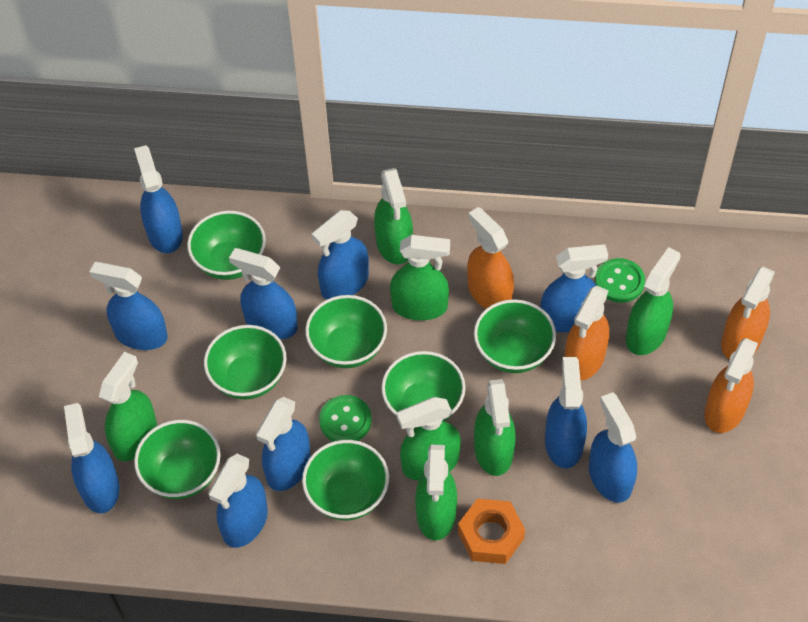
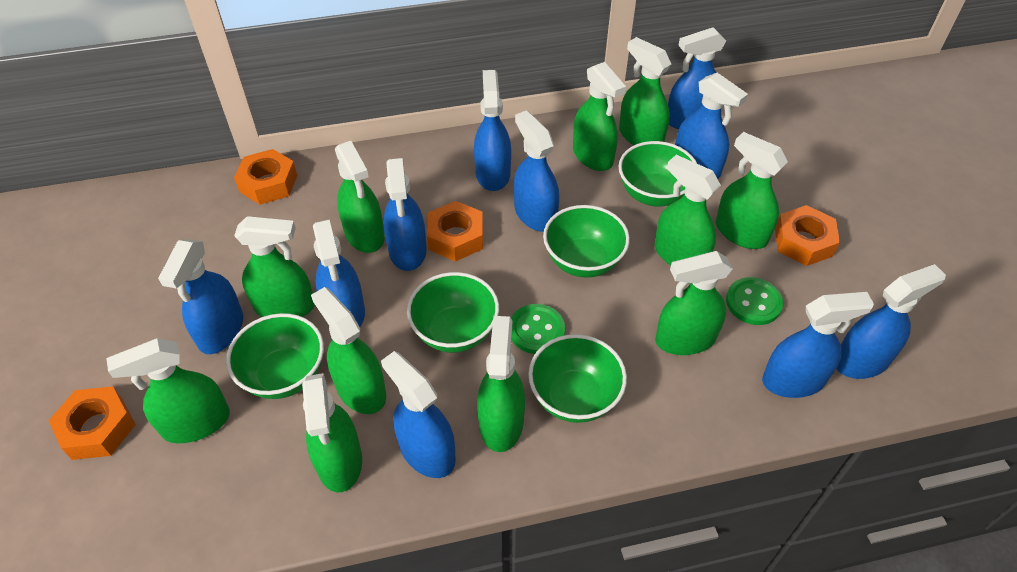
green bowl: 7 -> 5
green spray bottle: 7 -> 11
orange nut: 1 -> 4
orange spray bottle: 4 -> 0

